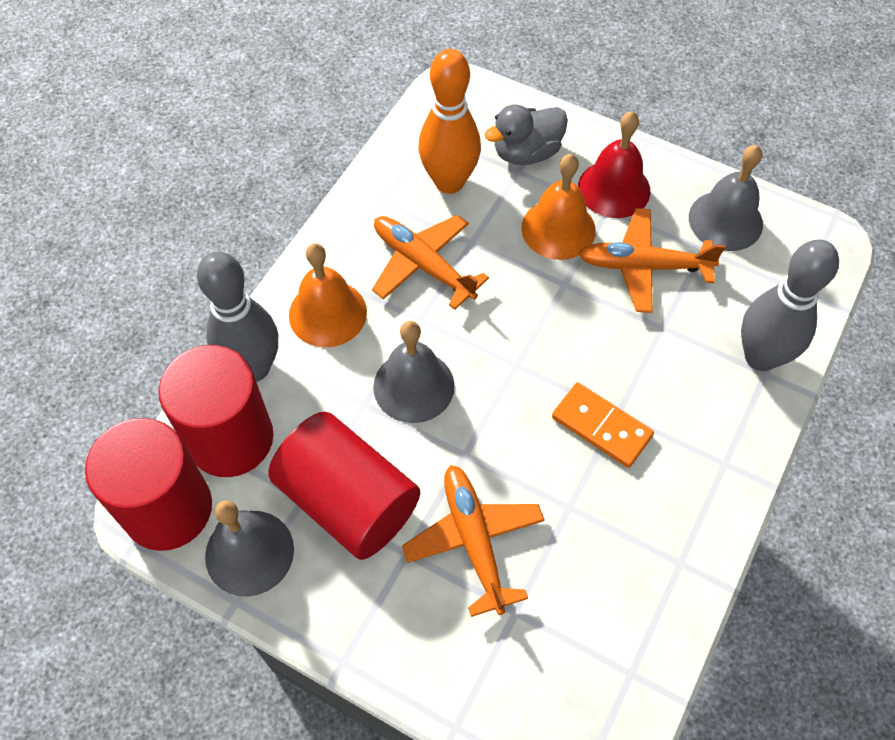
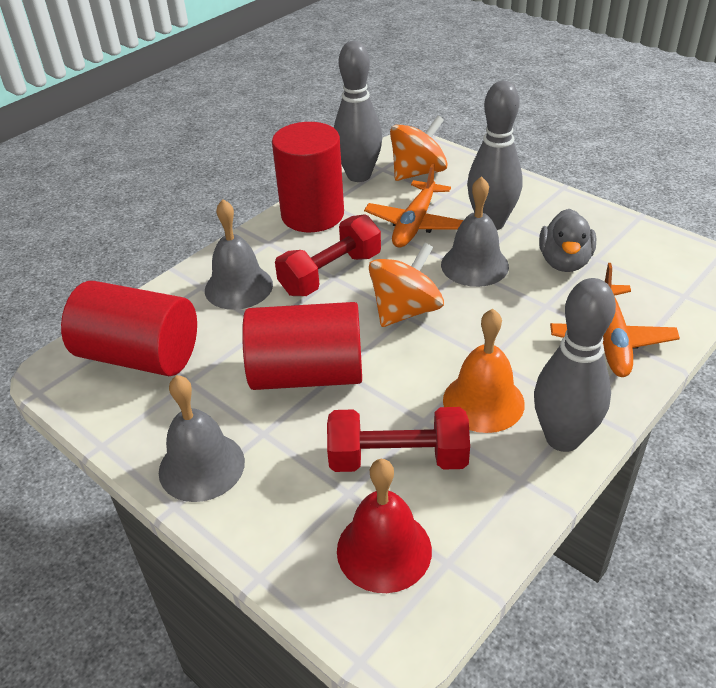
grey bowling pin: 2 -> 3
orange bell: 2 -> 1
orange bowling pin: 1 -> 0
orange domino: 1 -> 0
orange plane: 3 -> 2
orange spinning top: 0 -> 2
red dumbbell: 0 -> 2

